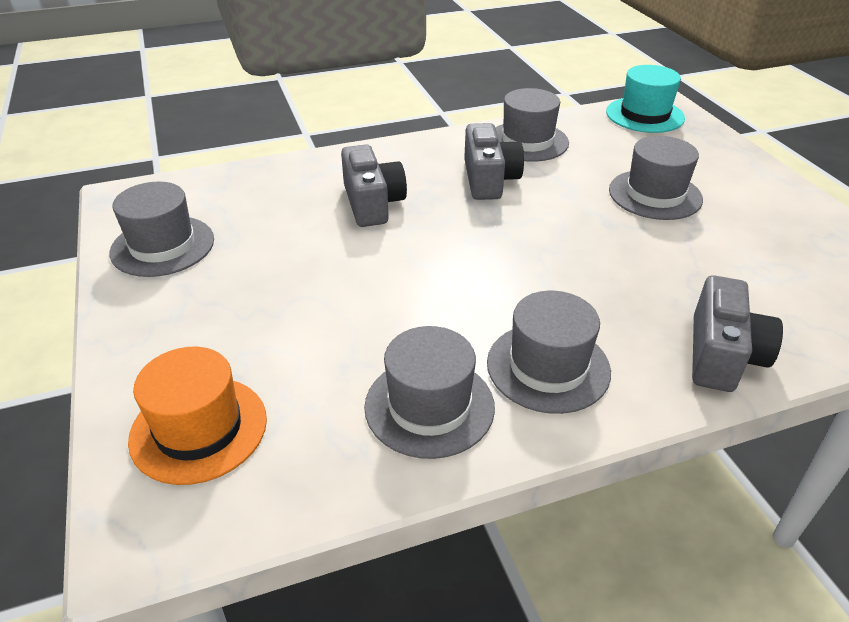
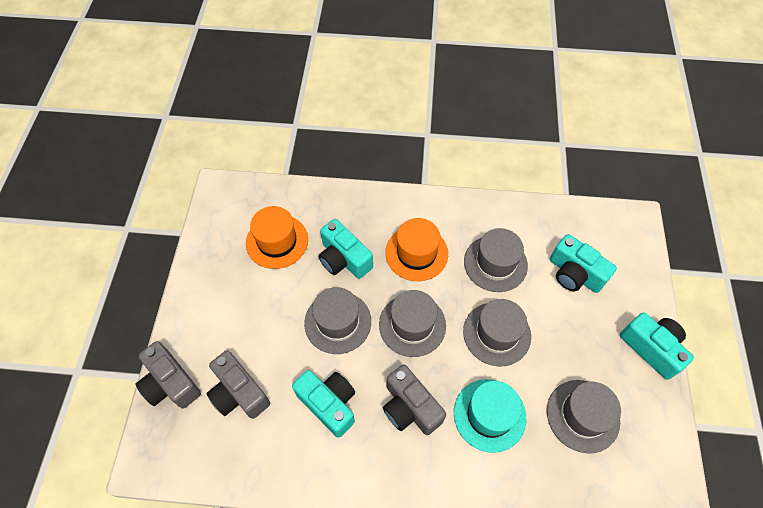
orange hat: 1 -> 2
turquoise camera: 0 -> 4

